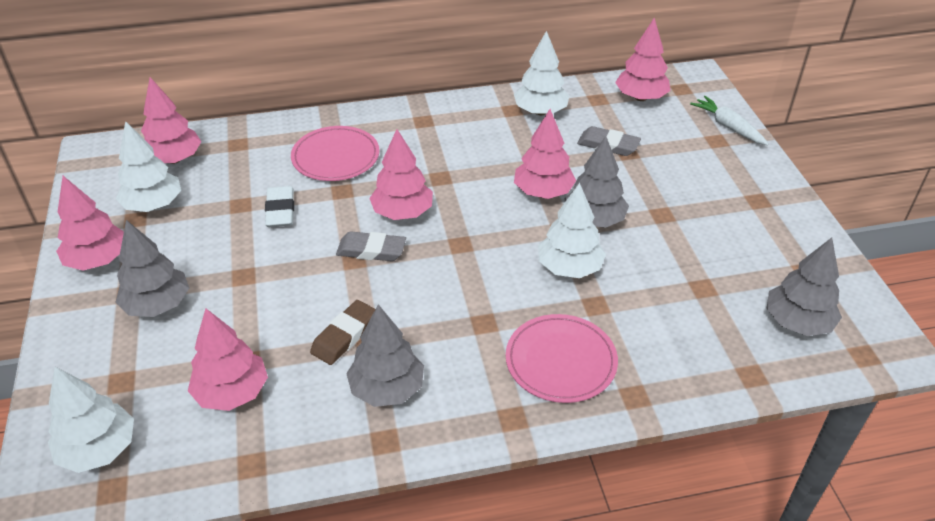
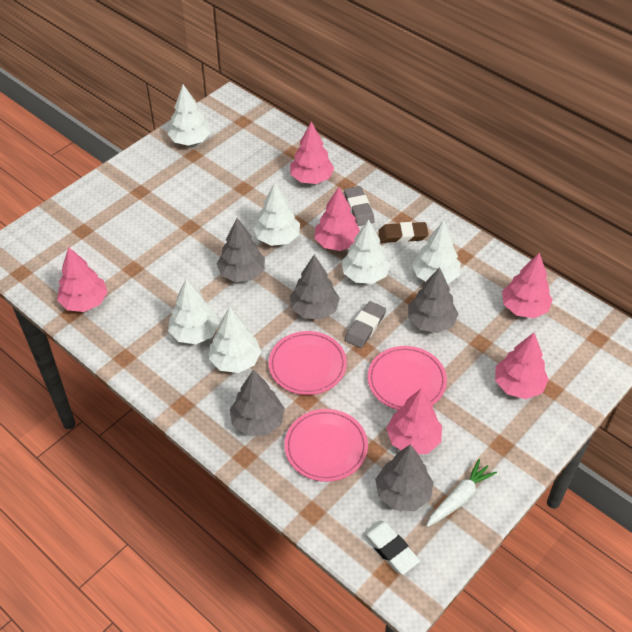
grey tree: 4 -> 5
pink plate: 2 -> 3
white tree: 4 -> 6

